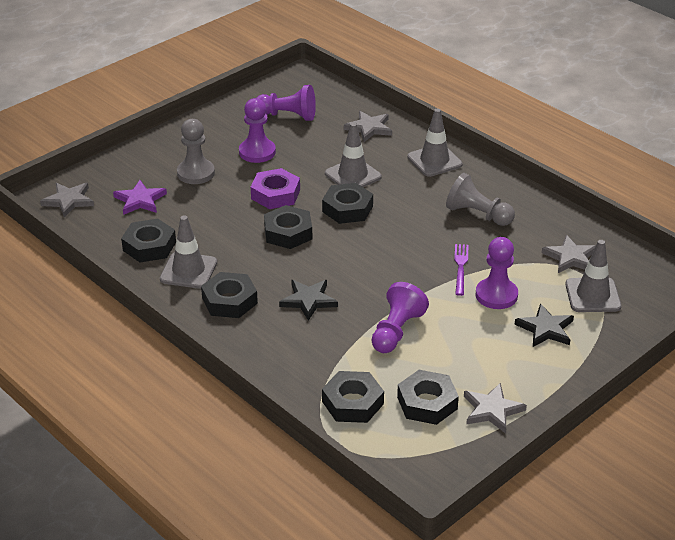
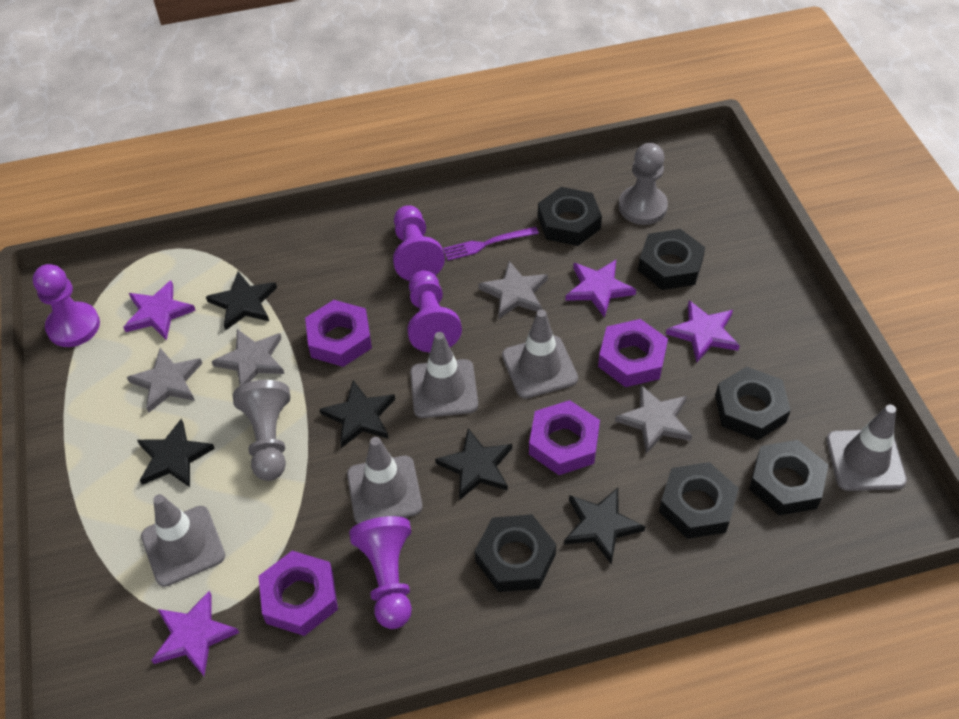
black star: 2 -> 5
grey traffic cone: 4 -> 5
purple nut: 1 -> 4
purple star: 1 -> 4

